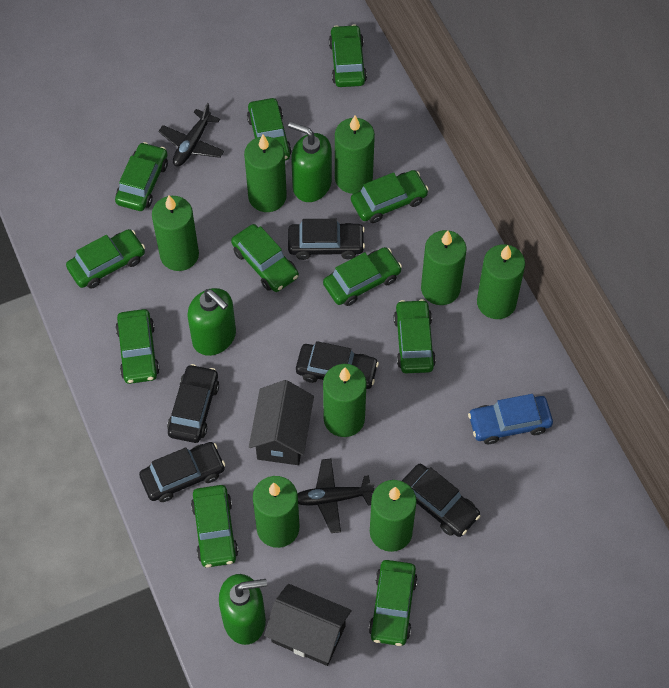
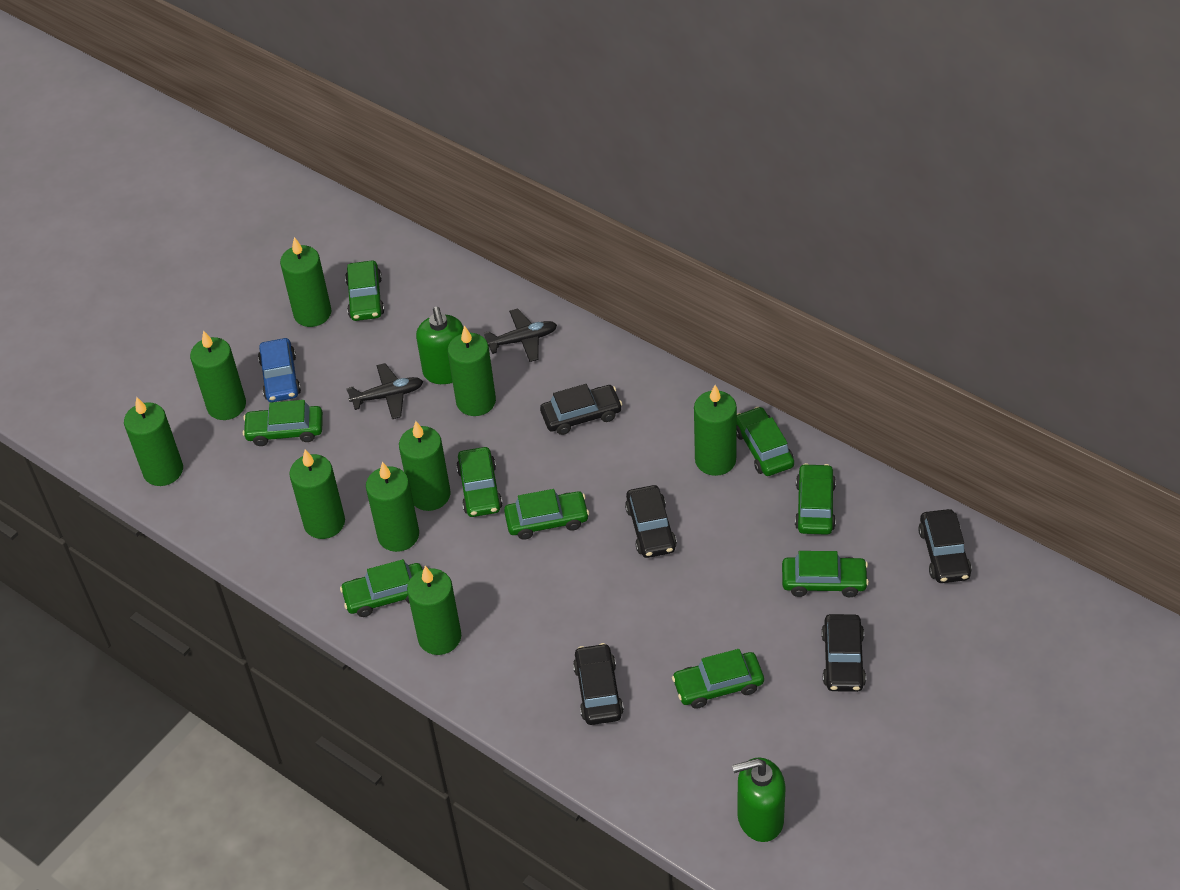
black house: 2 -> 0
green candle: 8 -> 9
green car: 11 -> 9
green soap dispenser: 3 -> 2

